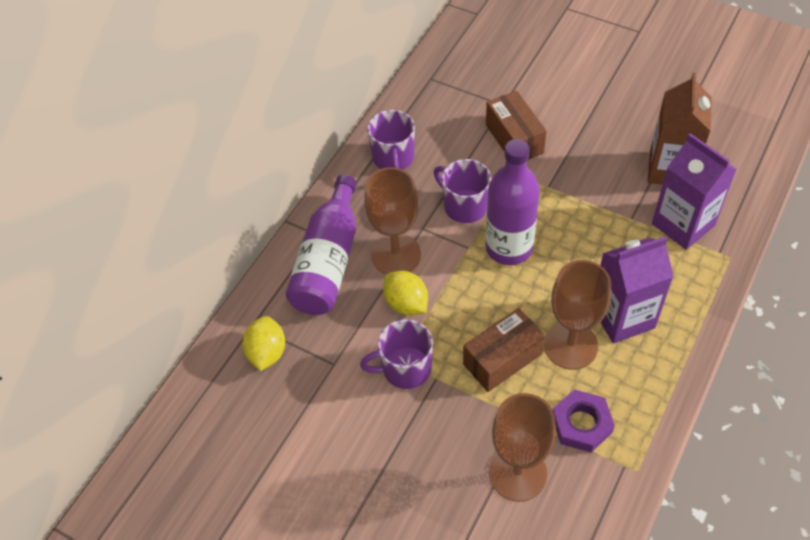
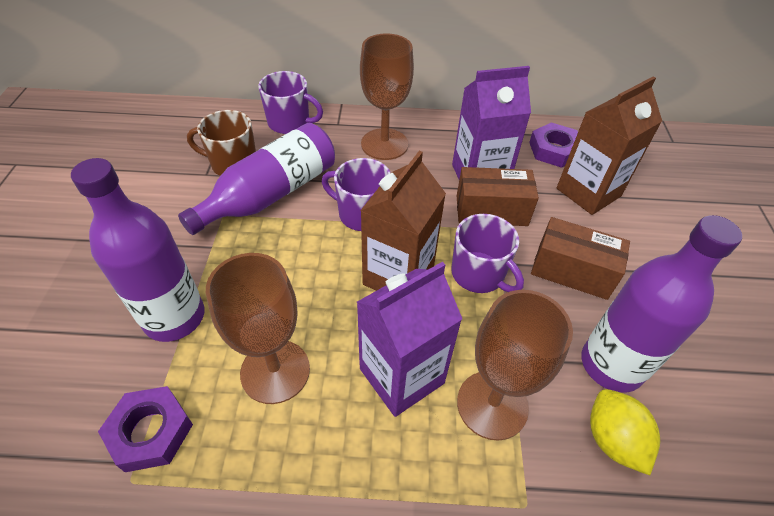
brown carton: 1 -> 2
brown mug: 0 -> 1
purple bottle: 2 -> 3
purple nut: 1 -> 2
yellow lemon: 2 -> 1

